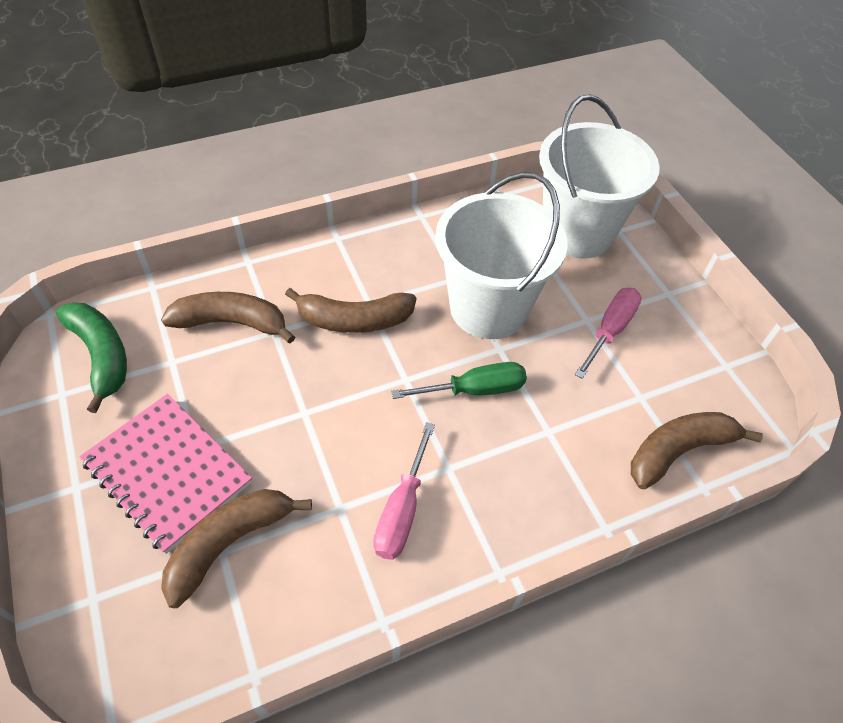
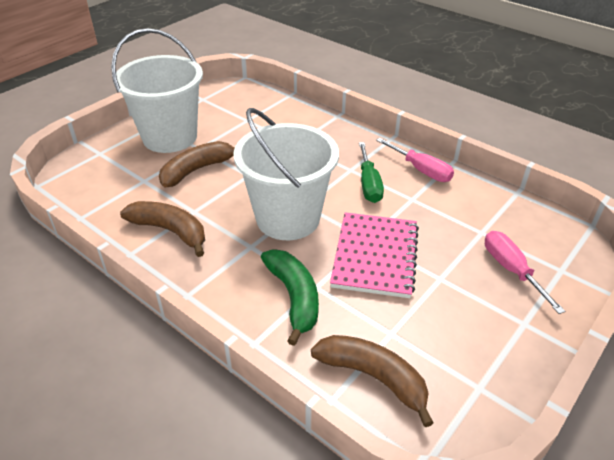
brown banana: 4 -> 3

